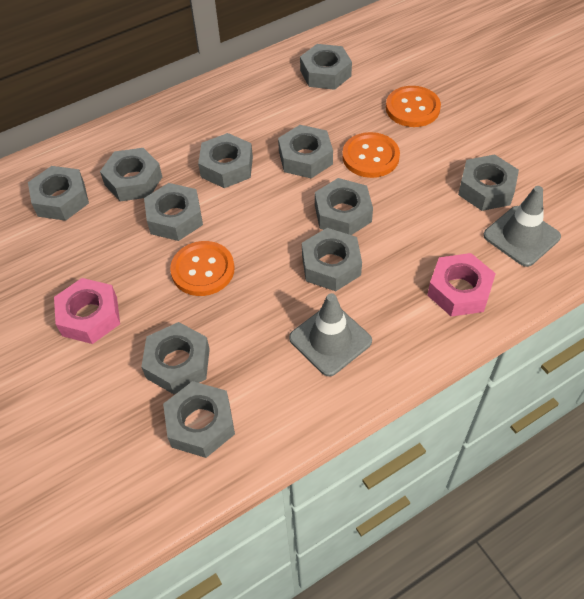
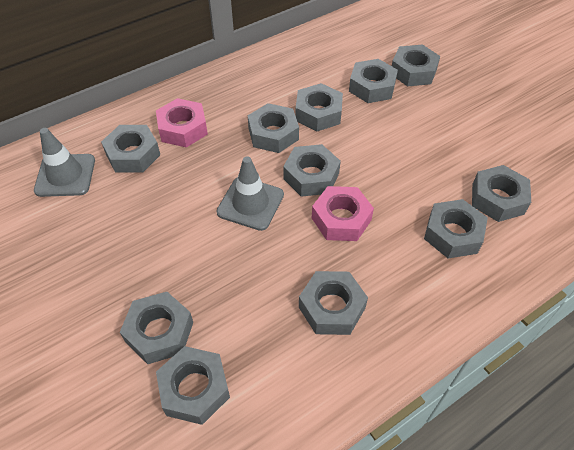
orange button: 3 -> 0

